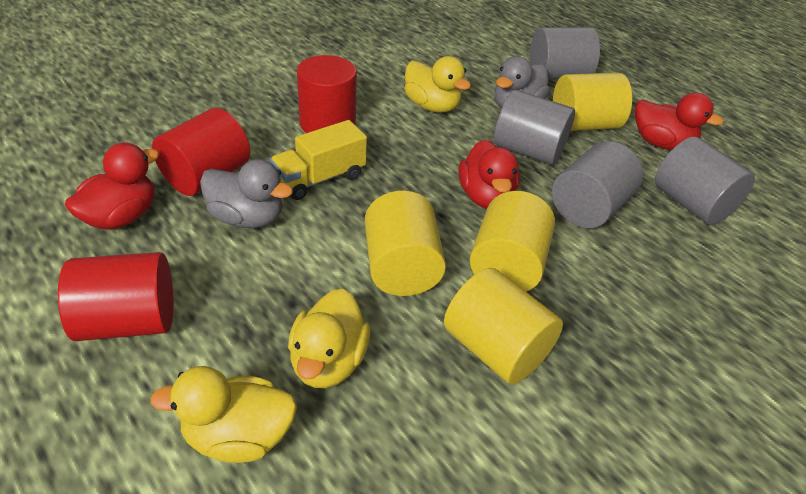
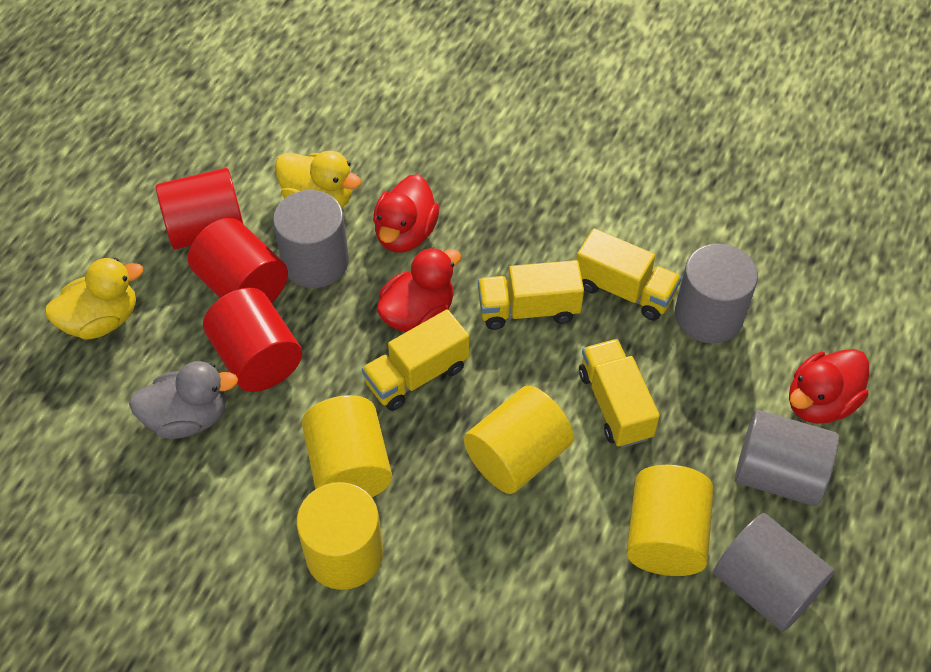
grey duck: 2 -> 1
yellow duck: 3 -> 2
yellow truck: 1 -> 4

